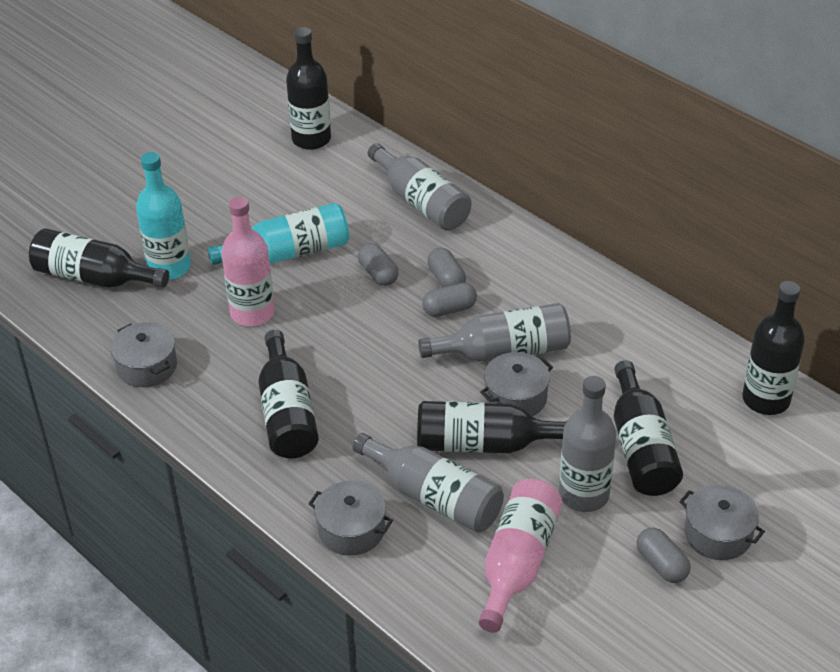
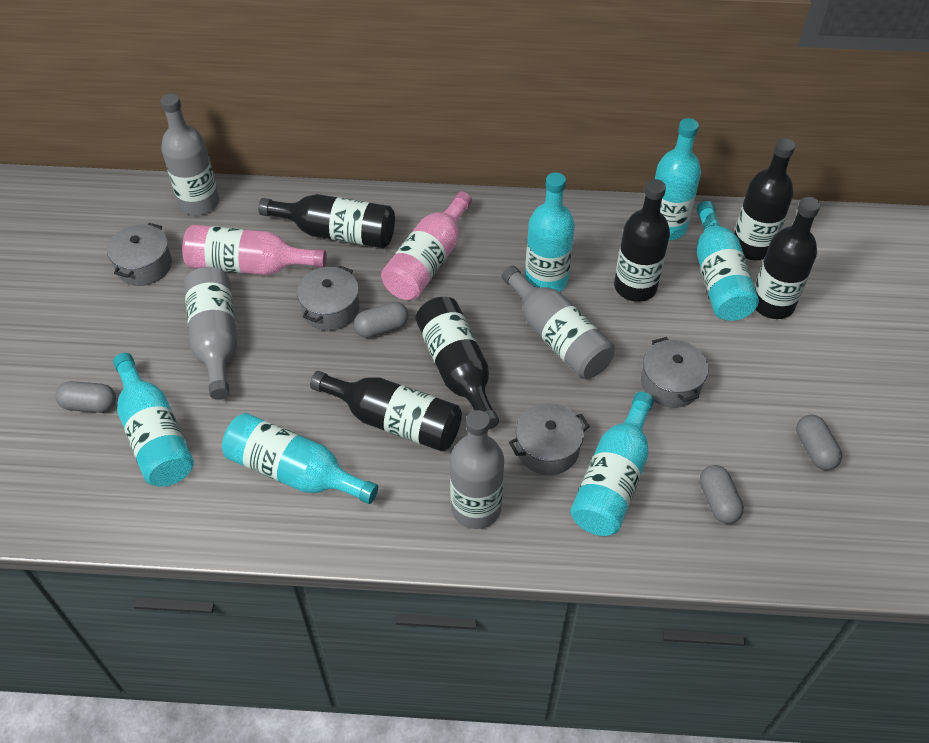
turquoise bottle: 2 -> 6

